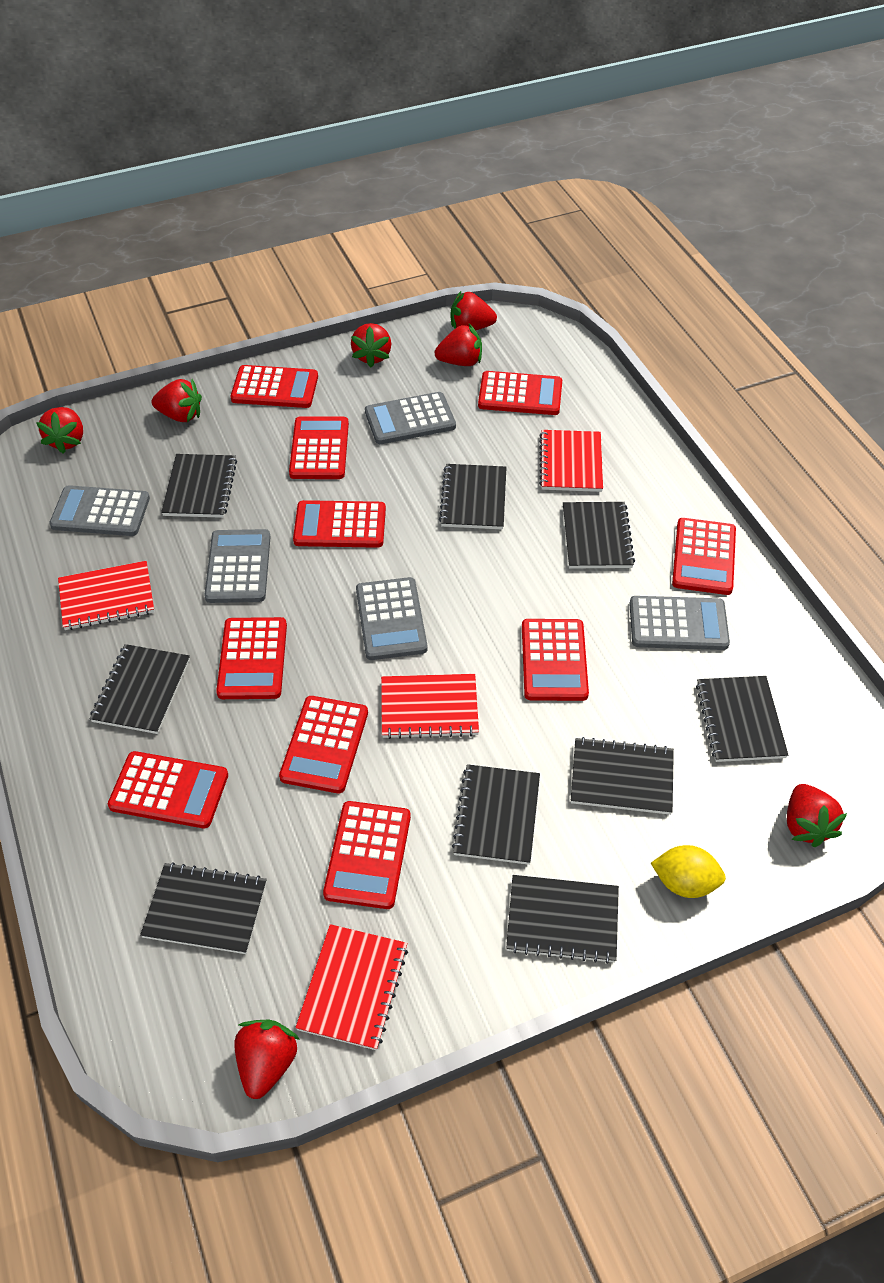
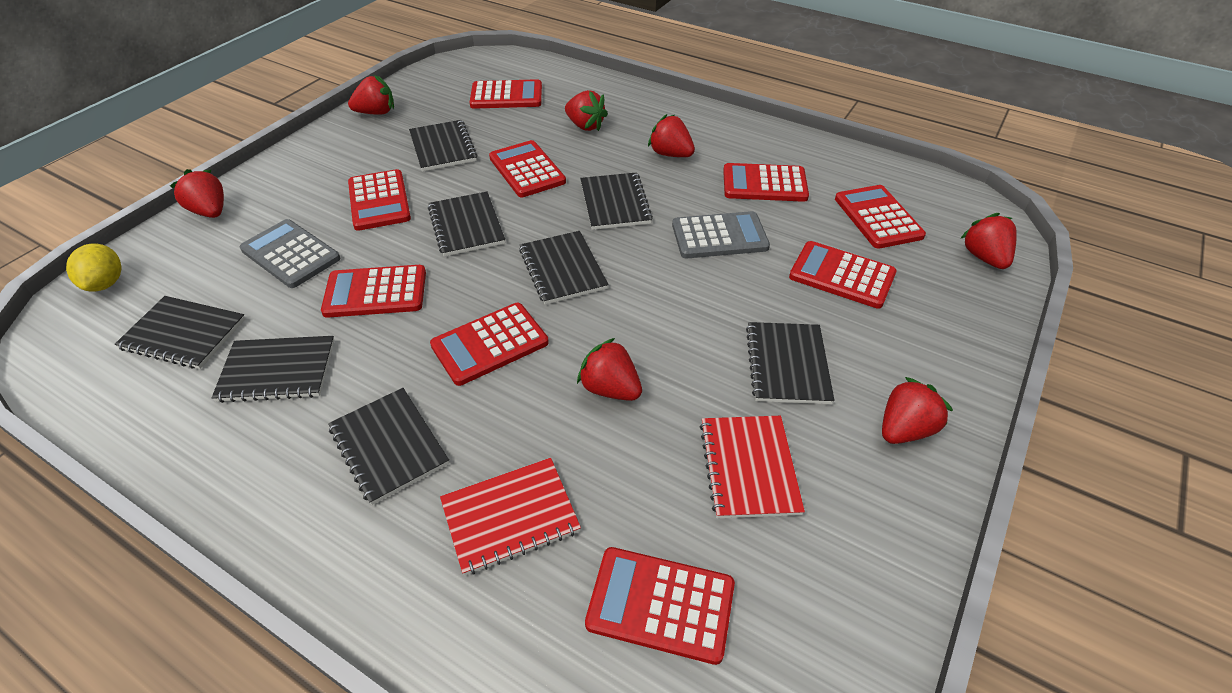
black notebook: 9 -> 8
grey calculator: 5 -> 2
red calculator: 10 -> 9
red notebook: 4 -> 2

